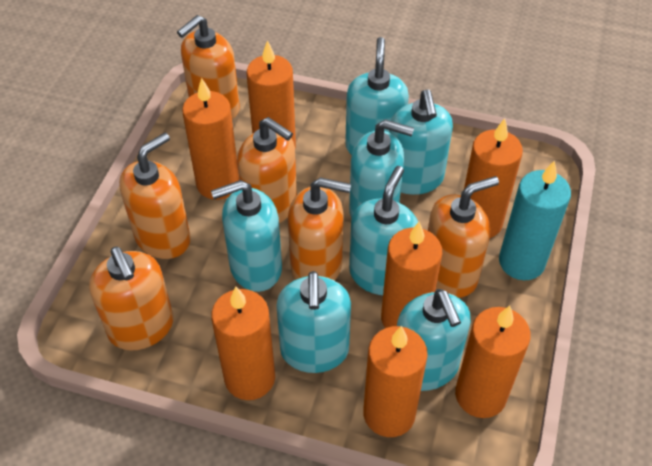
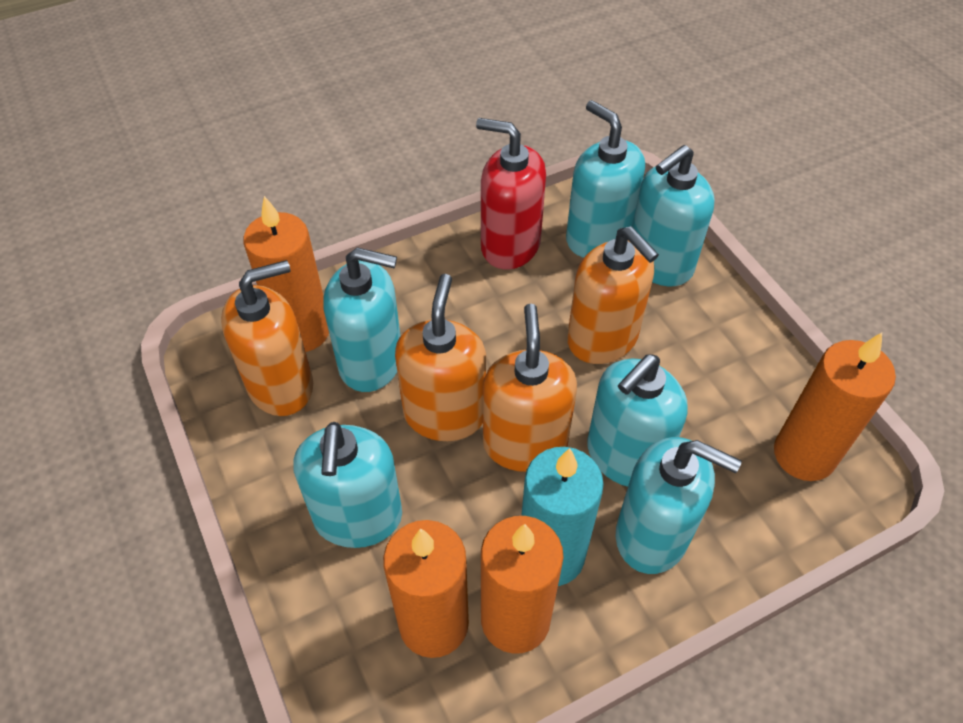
orange candle: 7 -> 4
orange soap dispenser: 6 -> 4
red soap dispenser: 0 -> 1
turquoise soap dispenser: 7 -> 6

